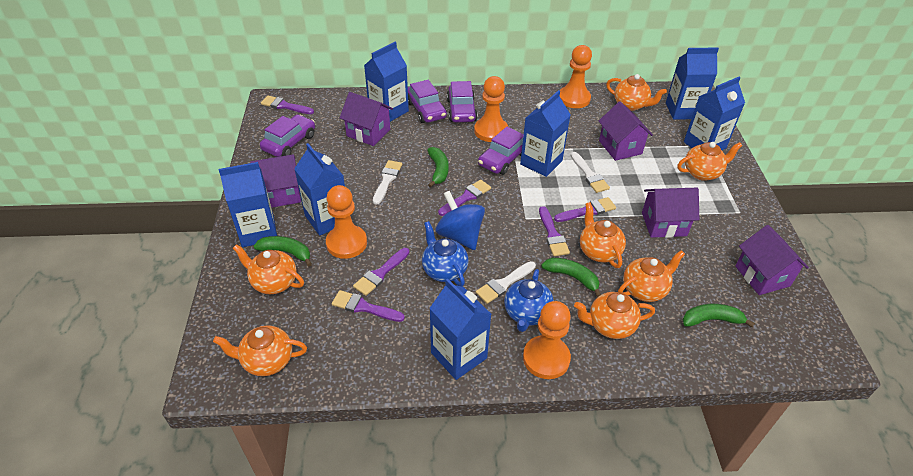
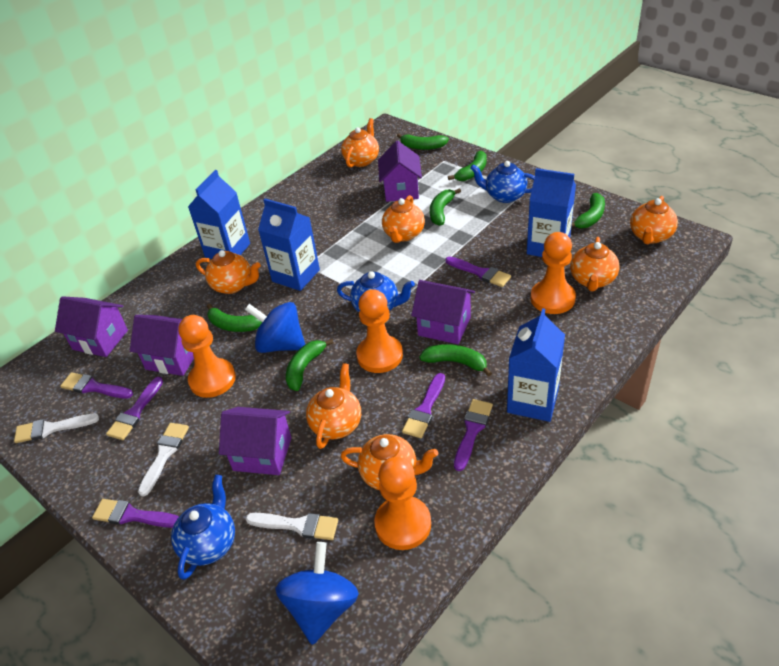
blue carton: 7 -> 4
blue spinning top: 1 -> 2
blue teapot: 2 -> 3
green banana: 4 -> 7
purple car: 4 -> 0

